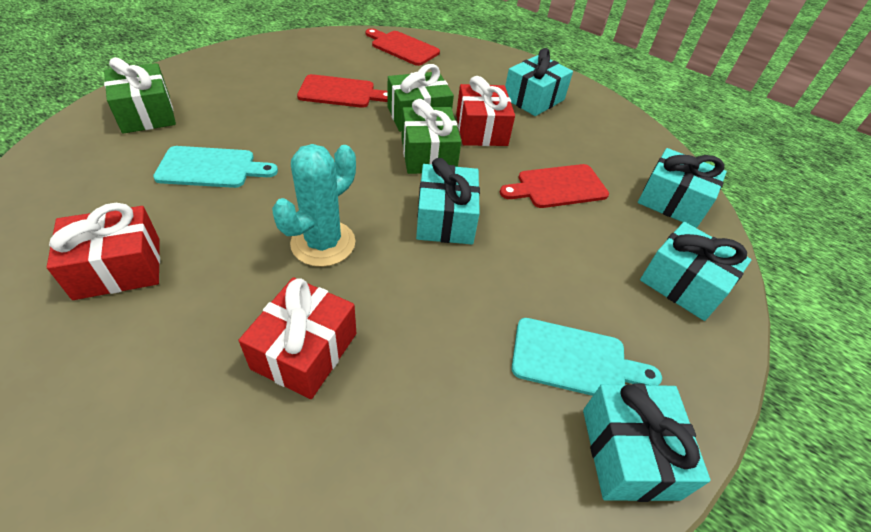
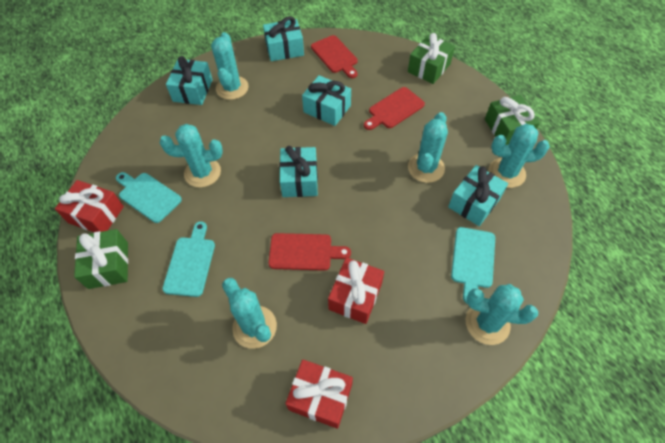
turquoise cactus: 1 -> 6
turquoise cutting board: 2 -> 3

